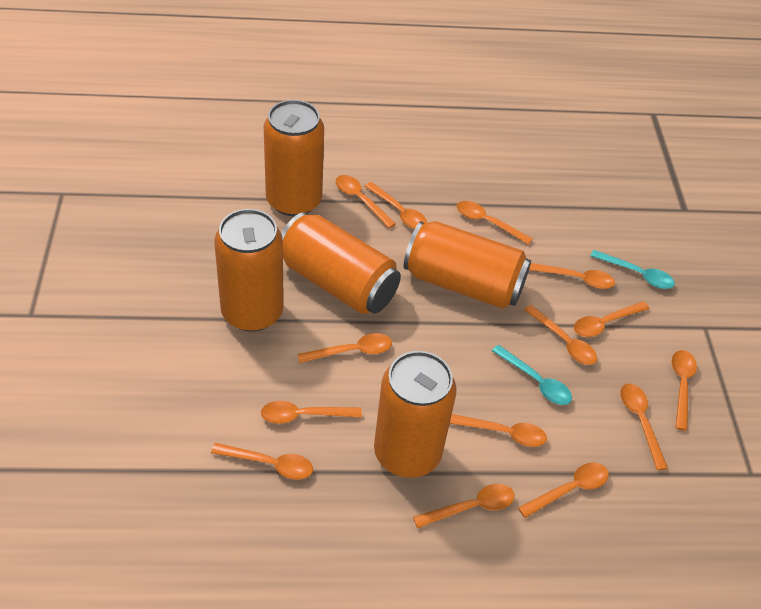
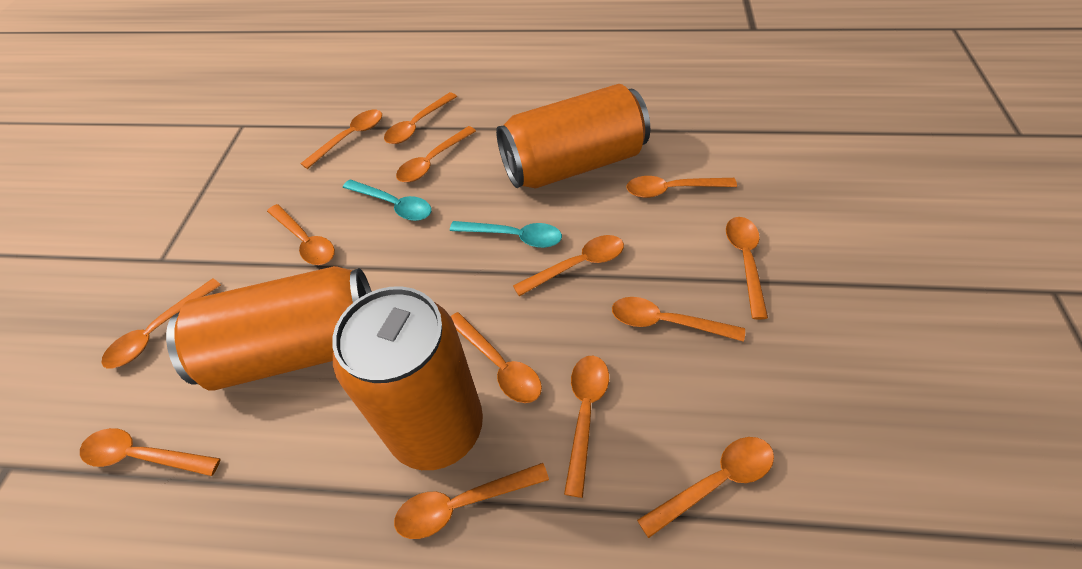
orange can: 5 -> 3

